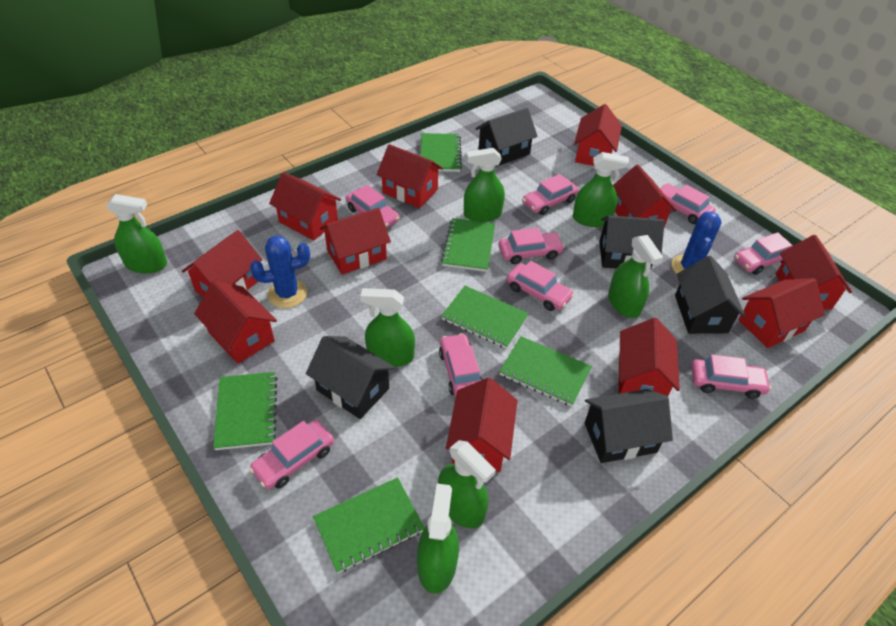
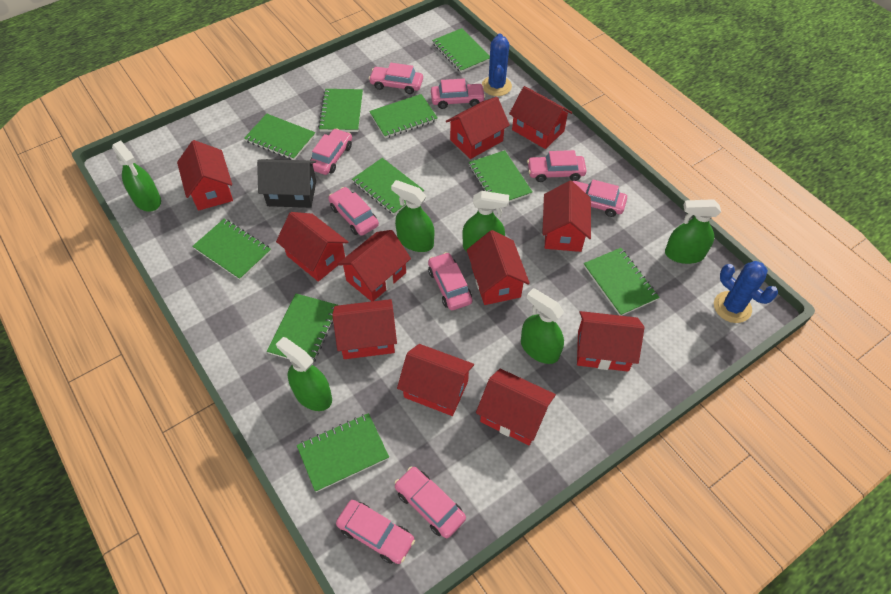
black house: 5 -> 1
green notebook: 6 -> 10
green spray bottle: 7 -> 6

